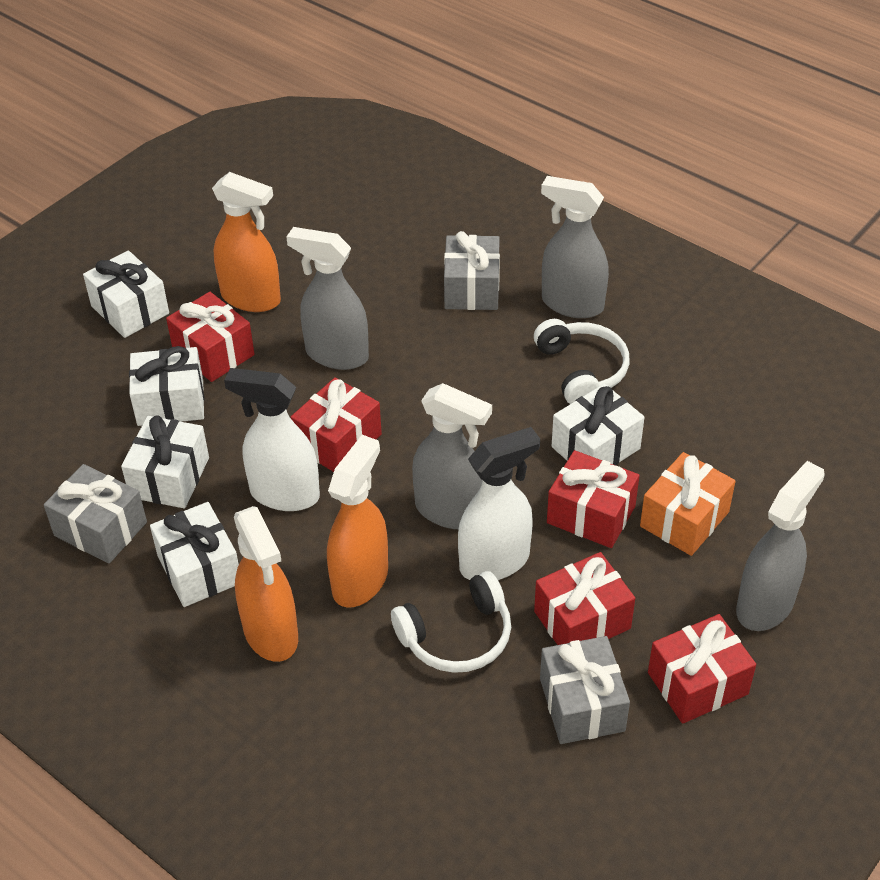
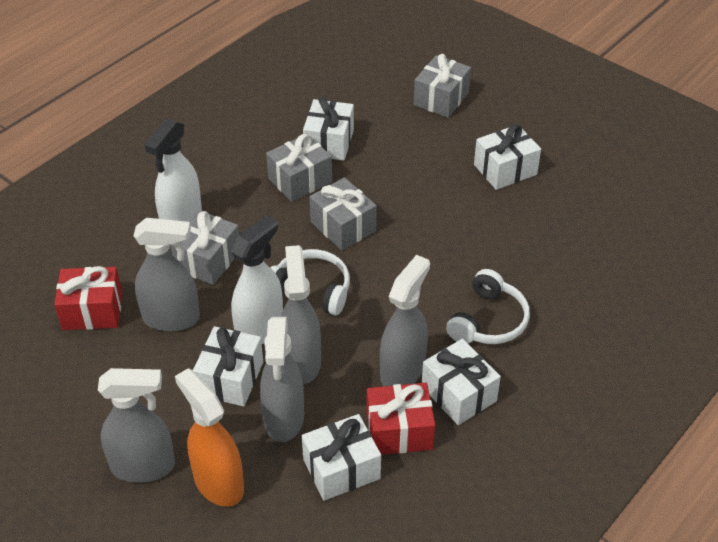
grey gift: 3 -> 4
grey spray bottle: 4 -> 5
orange gift: 1 -> 0
orange spray bottle: 3 -> 1
red gift: 5 -> 2

